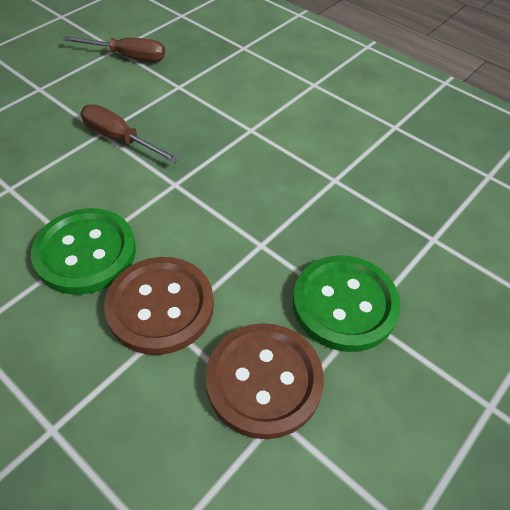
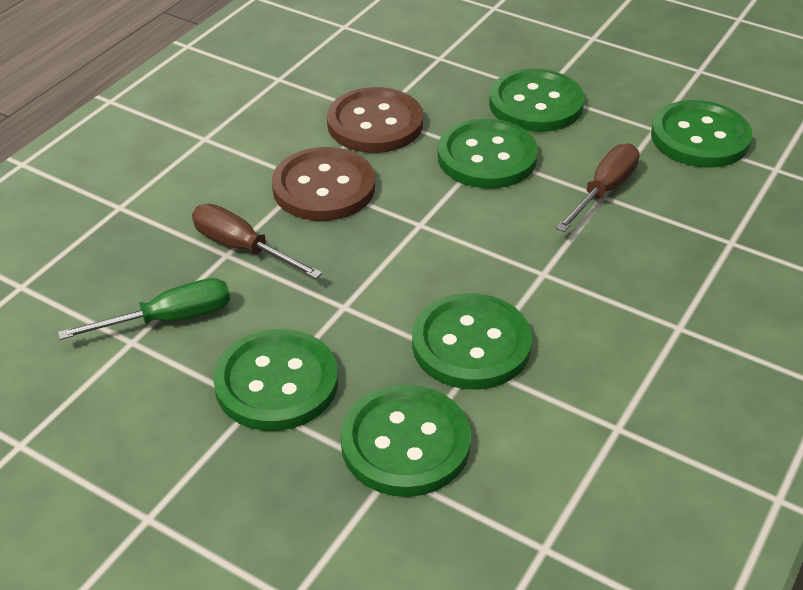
green button: 2 -> 6
green screwdriver: 0 -> 1

